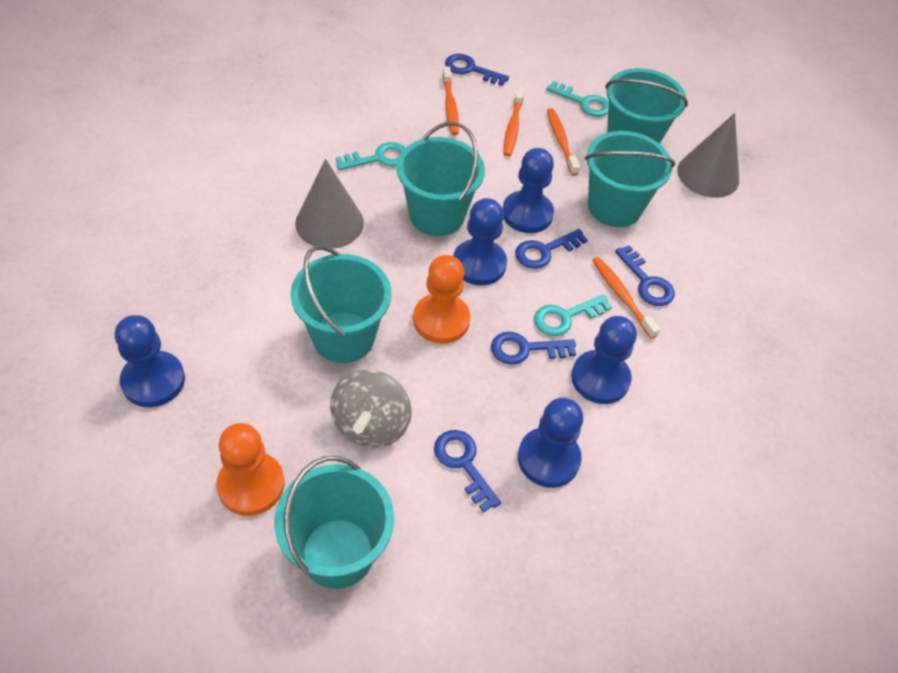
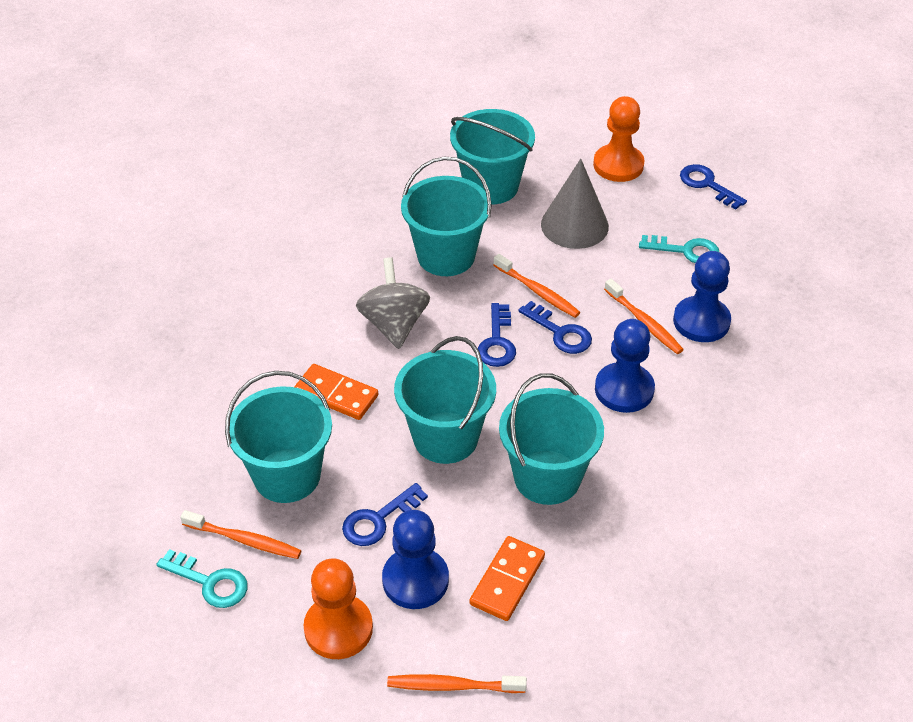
blue key: 5 -> 4
blue pawn: 5 -> 3
grey cone: 2 -> 1
orange domino: 0 -> 2
turquoise key: 3 -> 2

